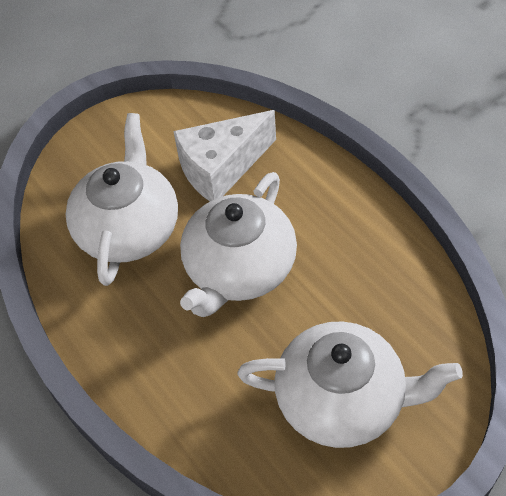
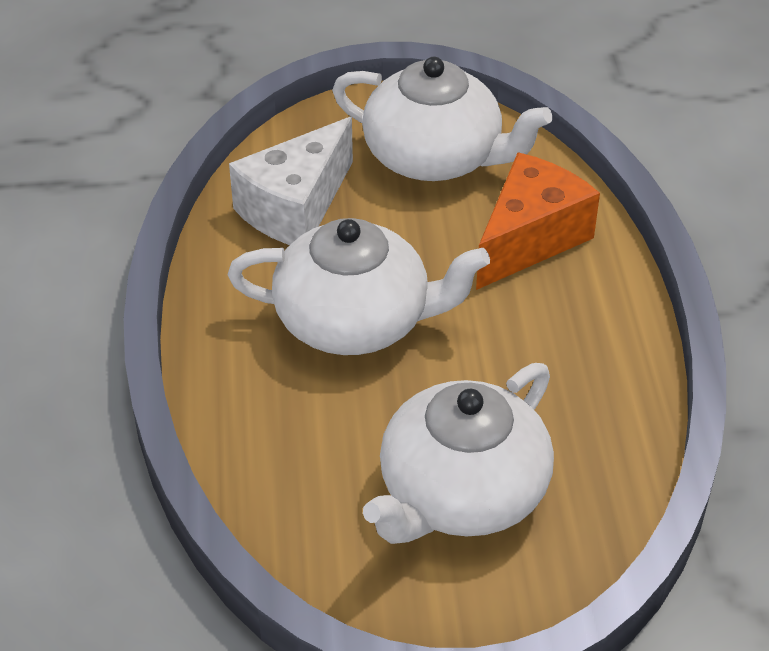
orange cheese: 0 -> 1

